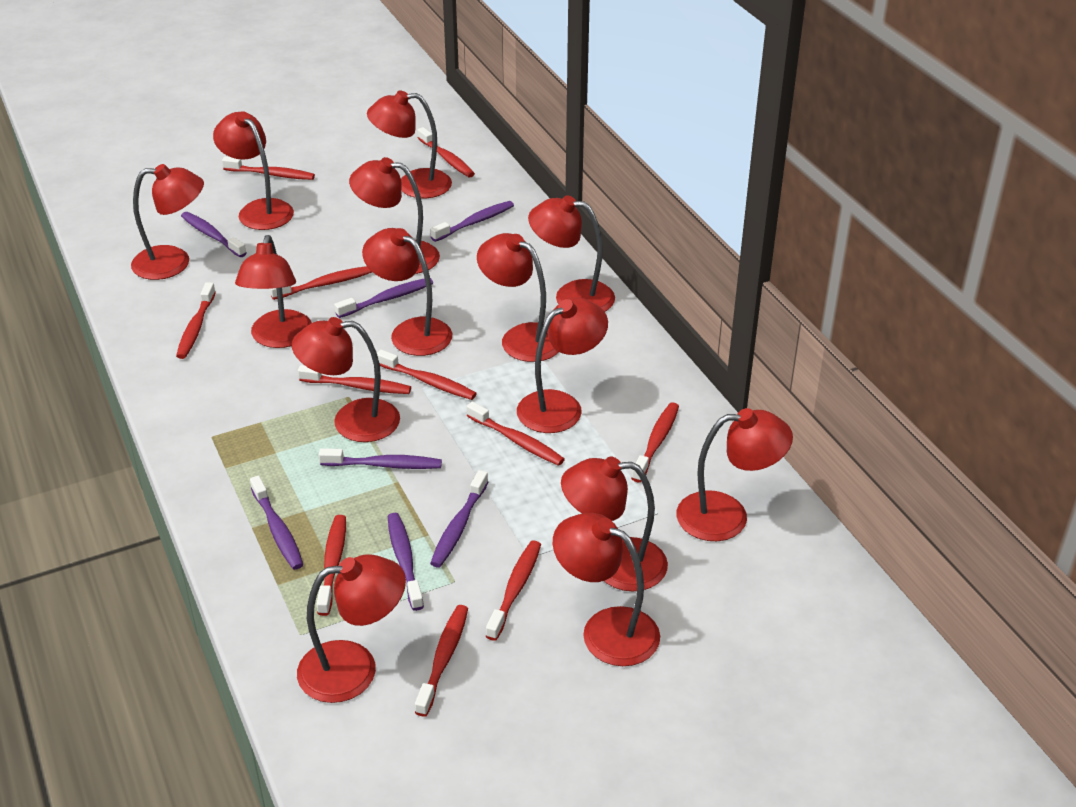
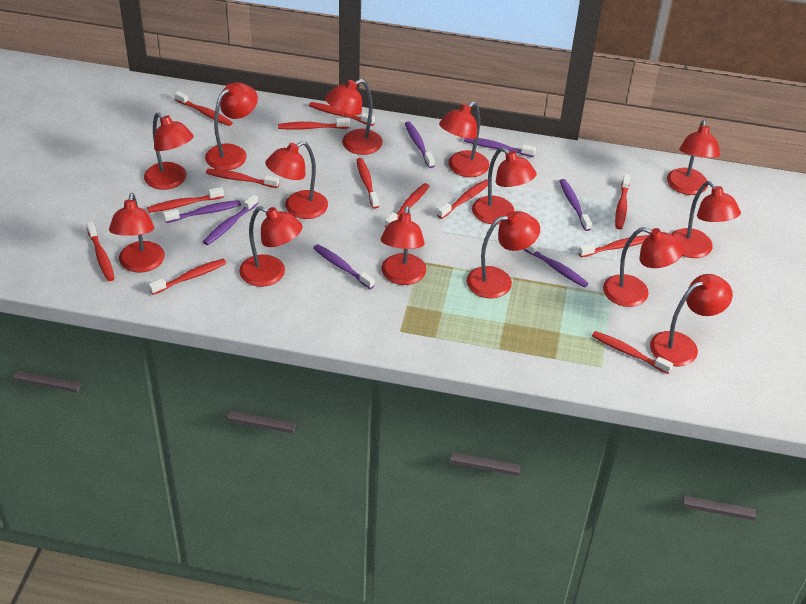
red toothbrush: 11 -> 13

